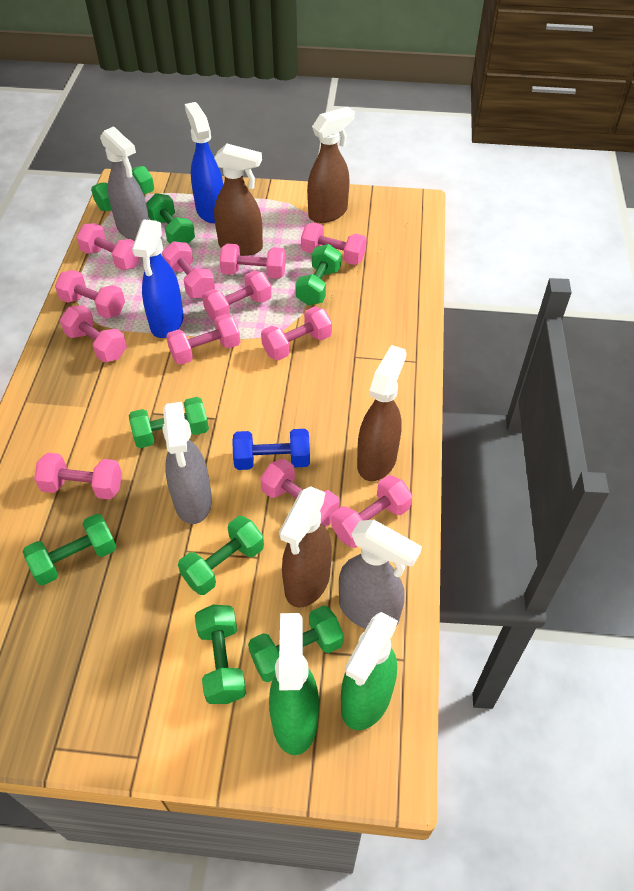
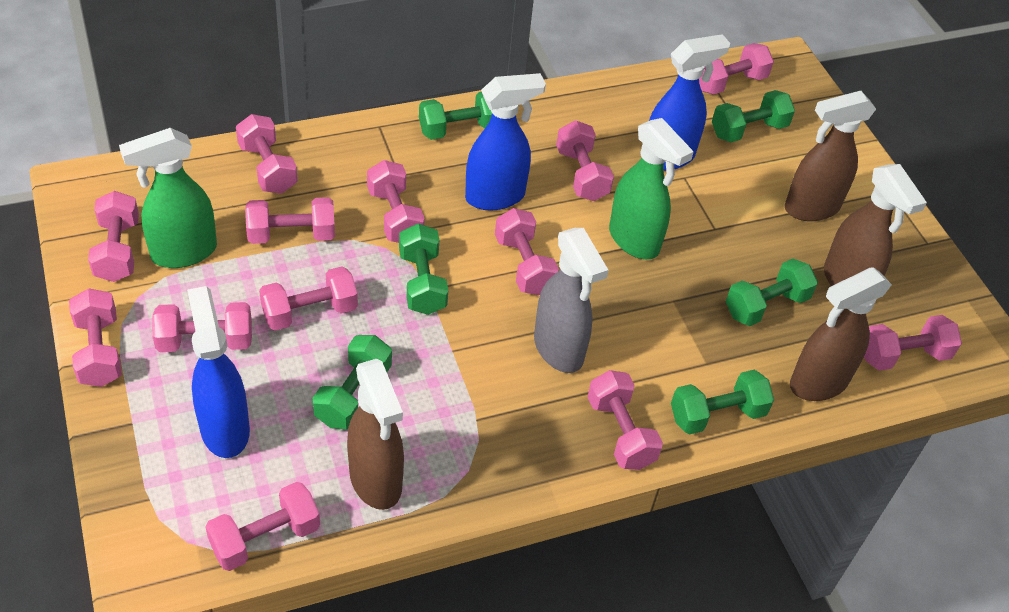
blue dumbbell: 1 -> 0
blue spray bottle: 2 -> 3
green dumbbell: 8 -> 6
grey spray bottle: 3 -> 1
pink dumbbell: 12 -> 13

